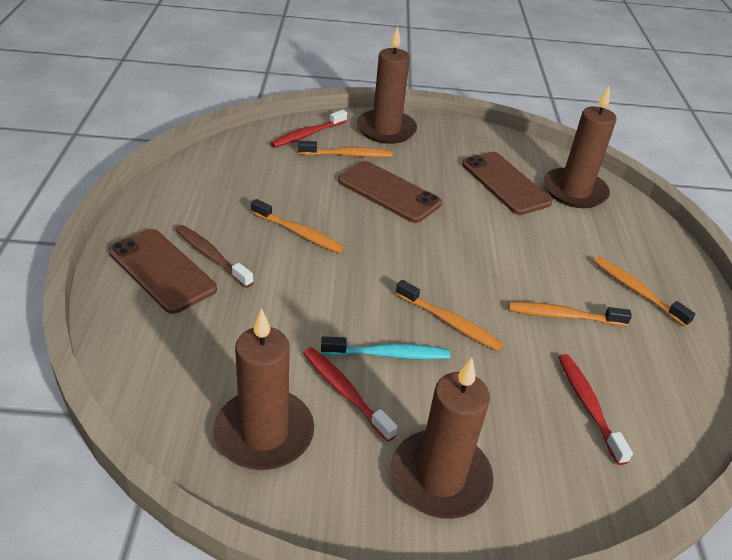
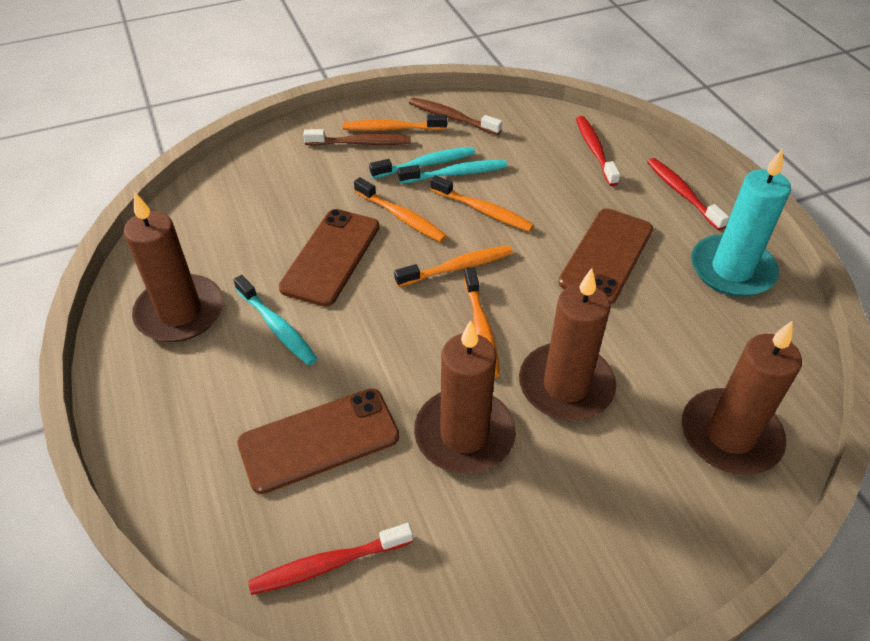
brown toothbrush: 1 -> 2
turquoise candle: 0 -> 1
turquoise toothbrush: 1 -> 3

